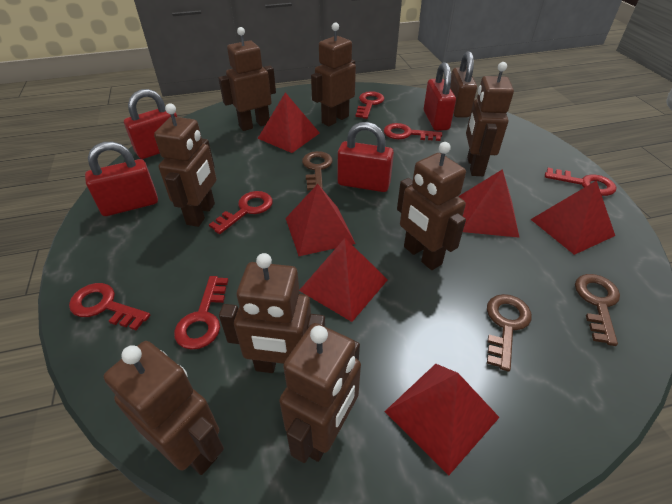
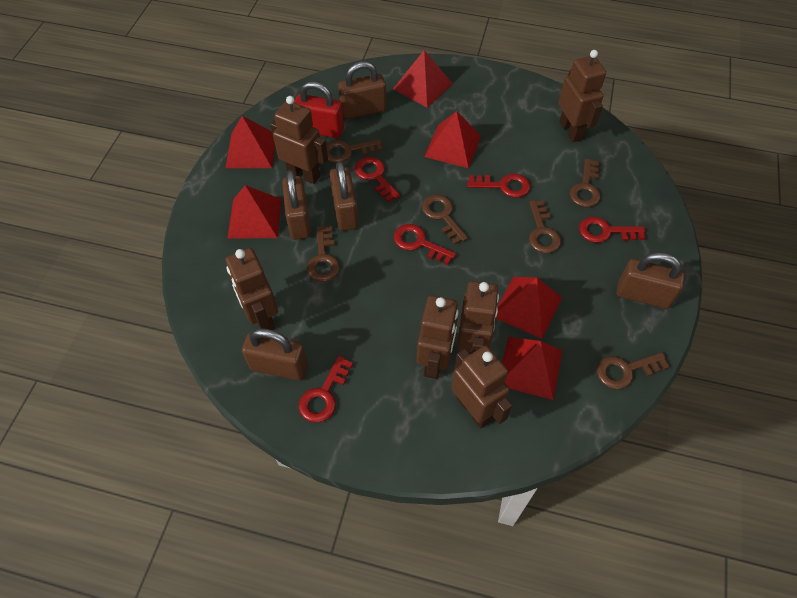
brown key: 3 -> 6
brown padlock: 1 -> 5
brown robot: 8 -> 6
red key: 6 -> 5
red padlock: 4 -> 1

